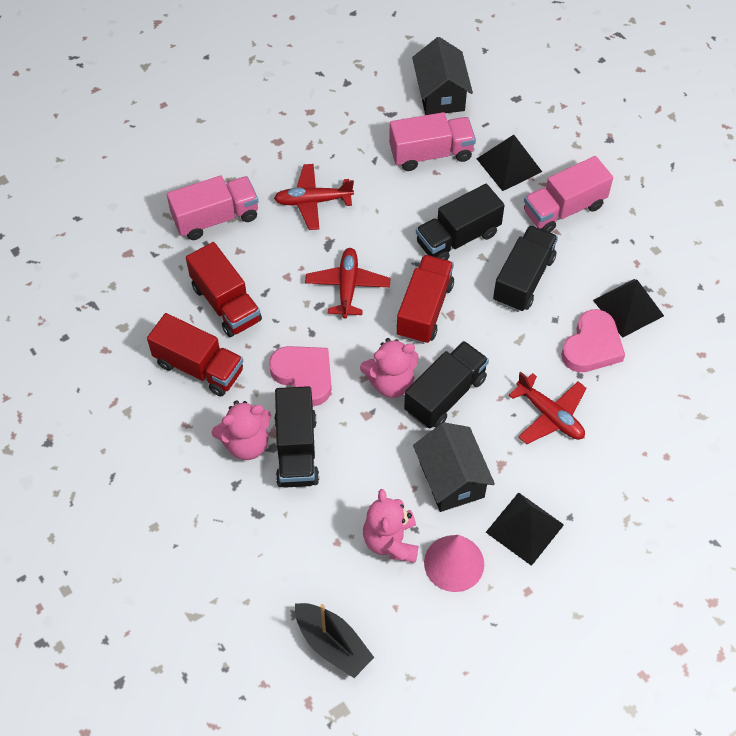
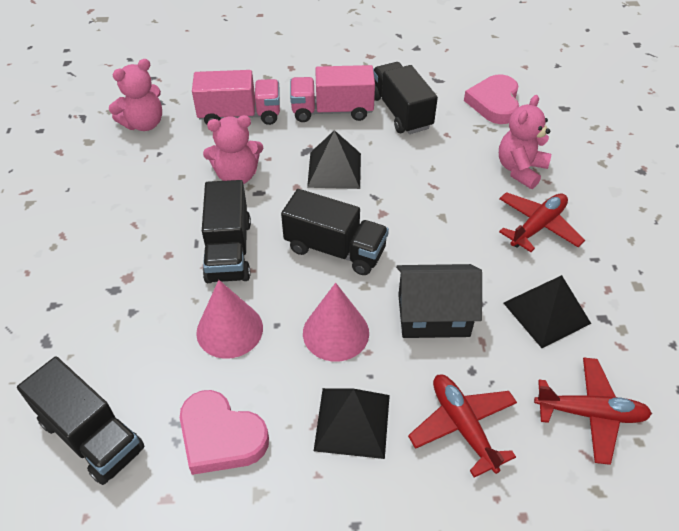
black boat: 1 -> 0
black house: 2 -> 1
pink cone: 1 -> 2
pink truck: 3 -> 2
red truck: 3 -> 0

